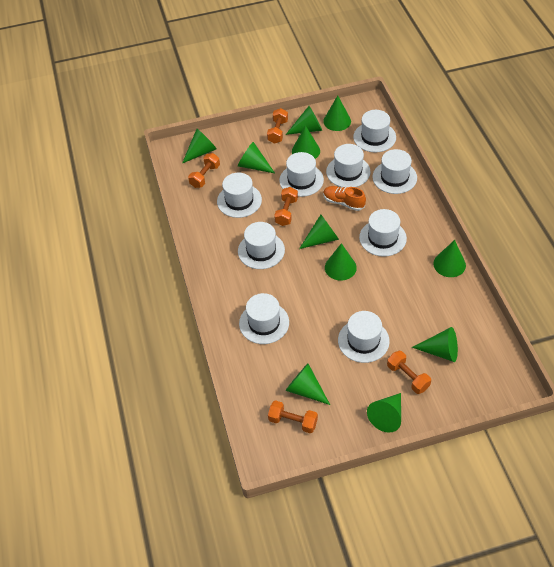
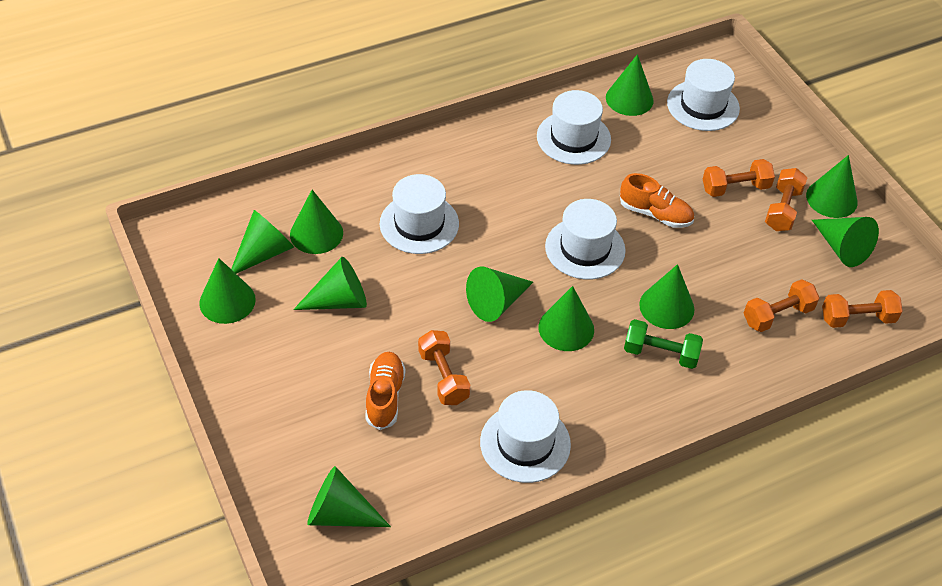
green dumbbell: 0 -> 1
orange shoe: 1 -> 2
white hat: 9 -> 5

